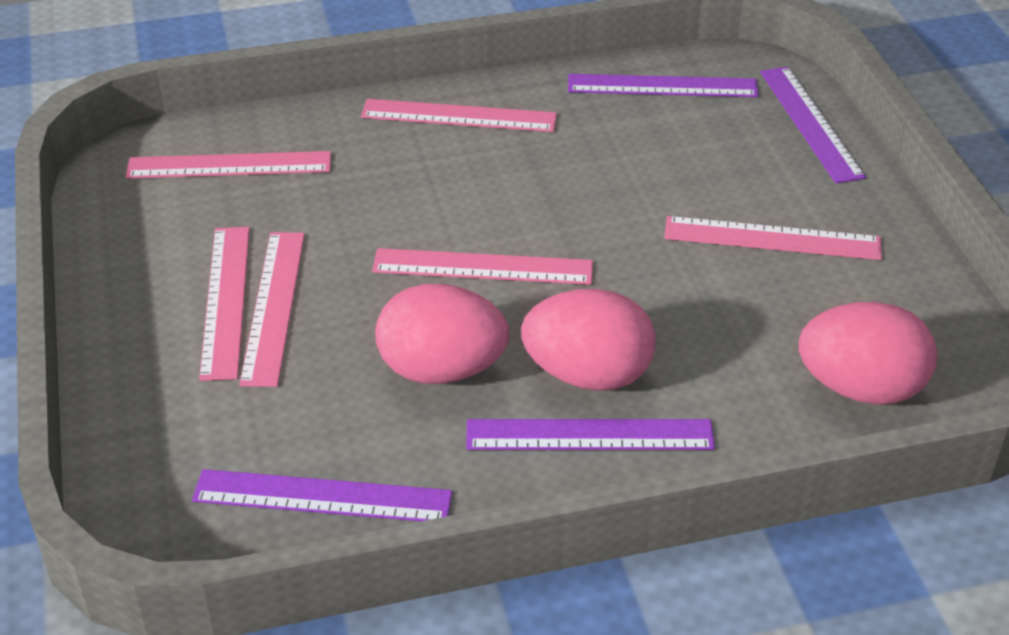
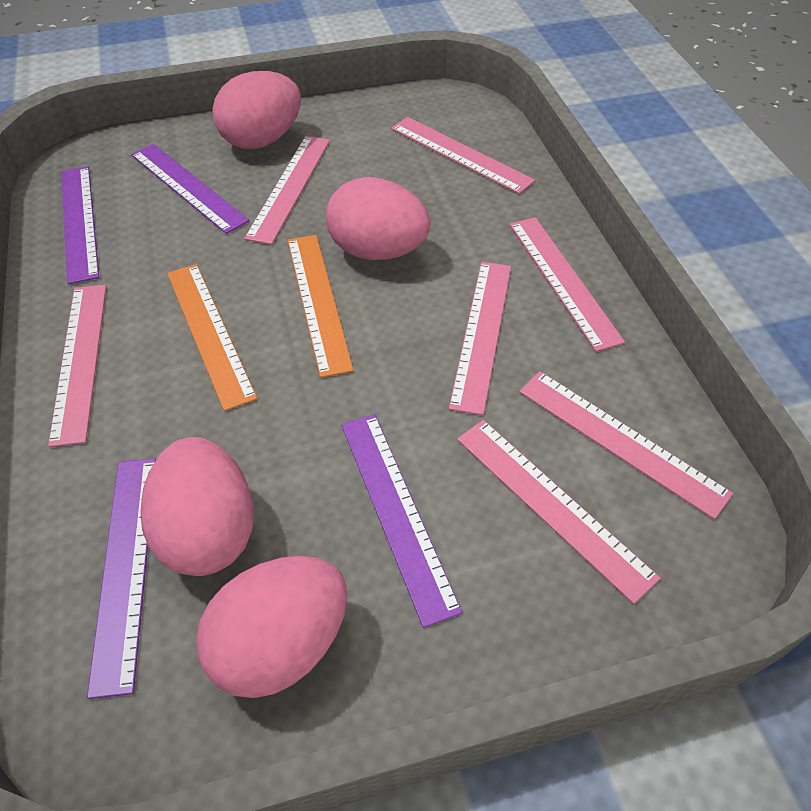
orange ruler: 0 -> 2
pink egg: 3 -> 4
pink ruler: 6 -> 7

